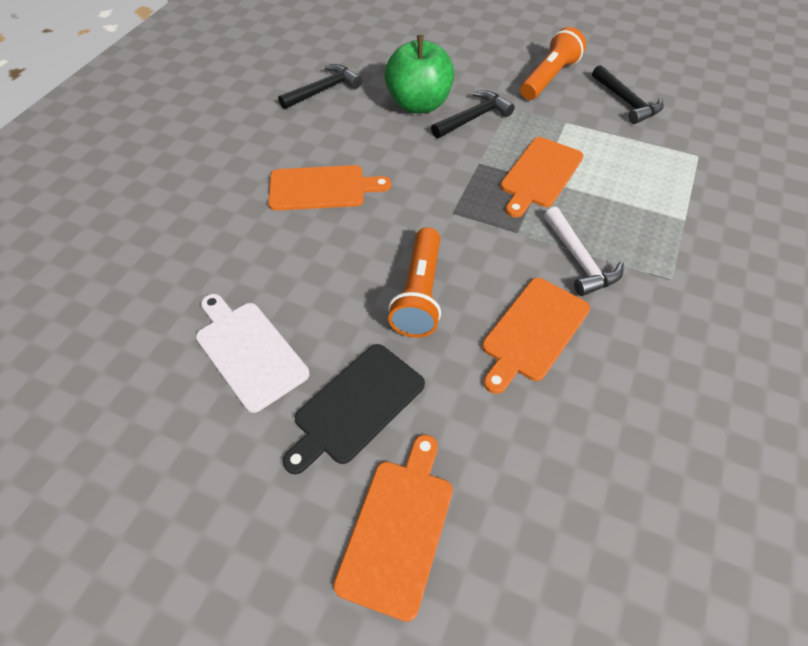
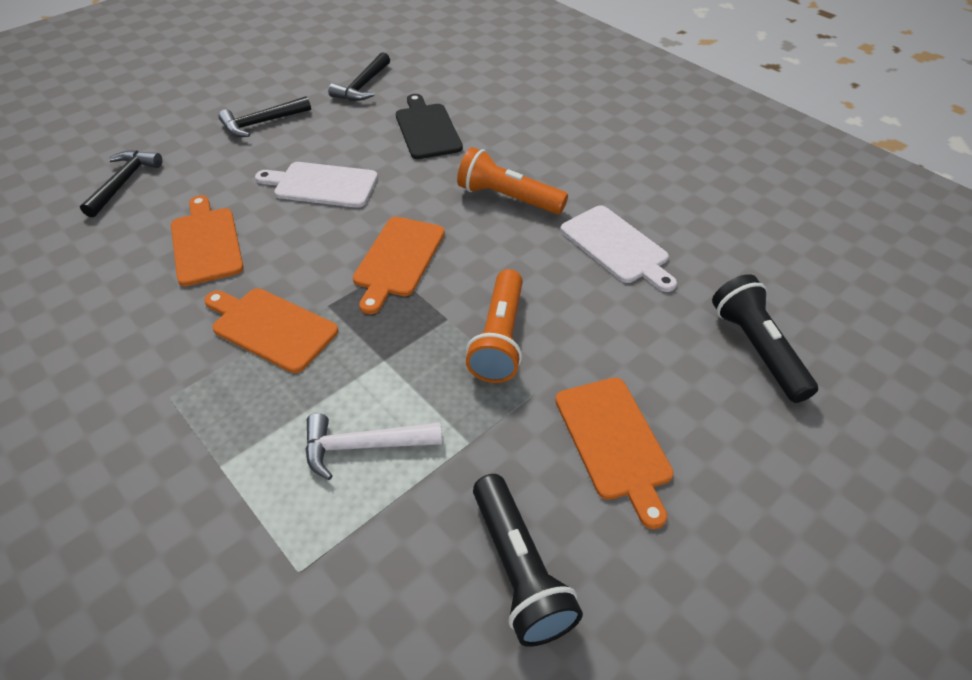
black flashlight: 0 -> 2
green apple: 1 -> 0
white cutting board: 1 -> 2

